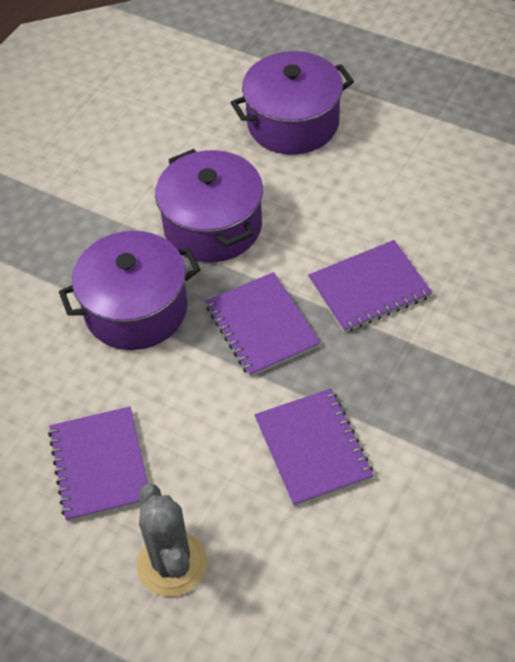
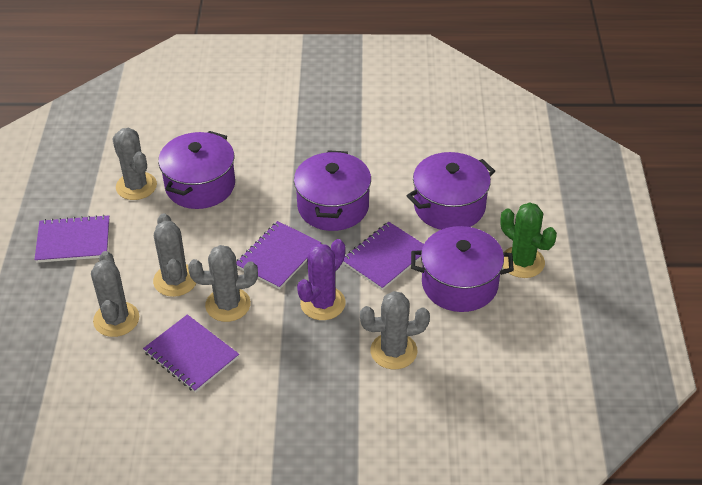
green cactus: 0 -> 1
grey cactus: 1 -> 5
purple cactus: 0 -> 1
purple pot: 3 -> 4

